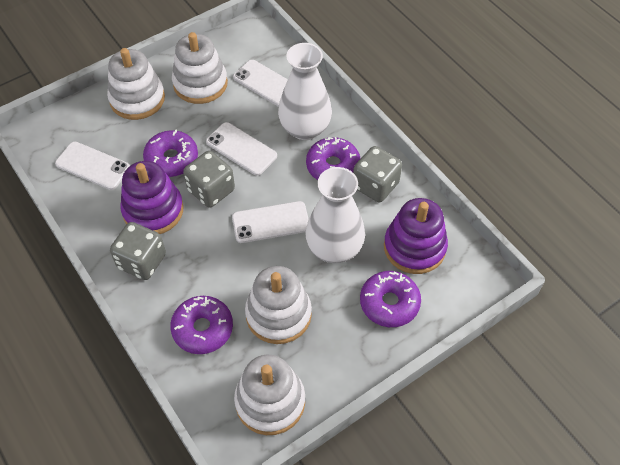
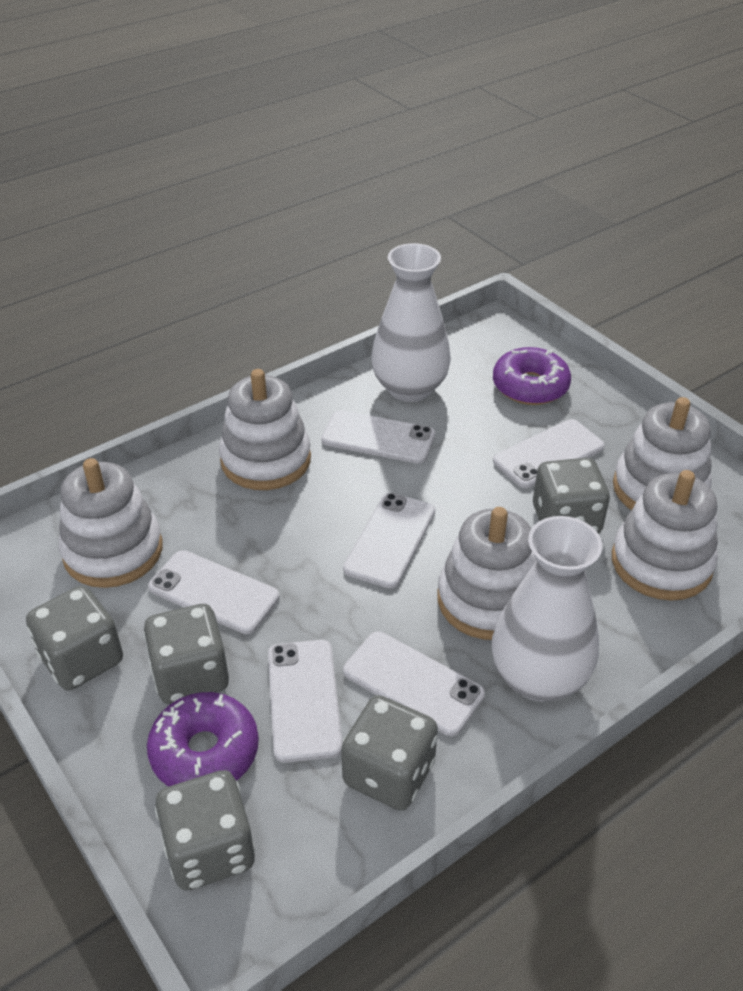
grey dice: 3 -> 5
purple donut: 4 -> 2
purple stacking toy: 2 -> 0
white phone: 4 -> 6
white stacking toy: 4 -> 5

